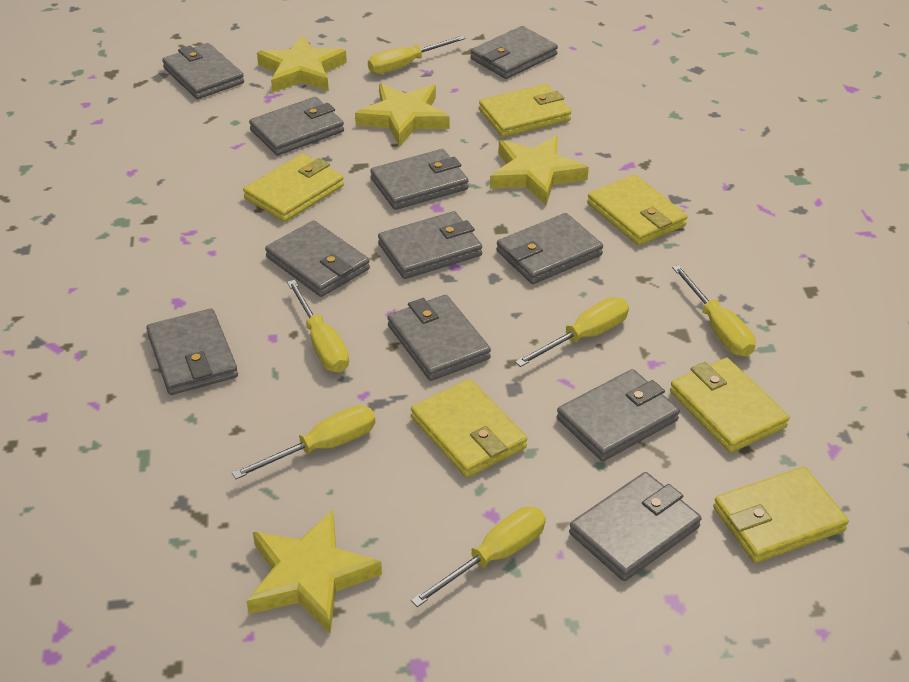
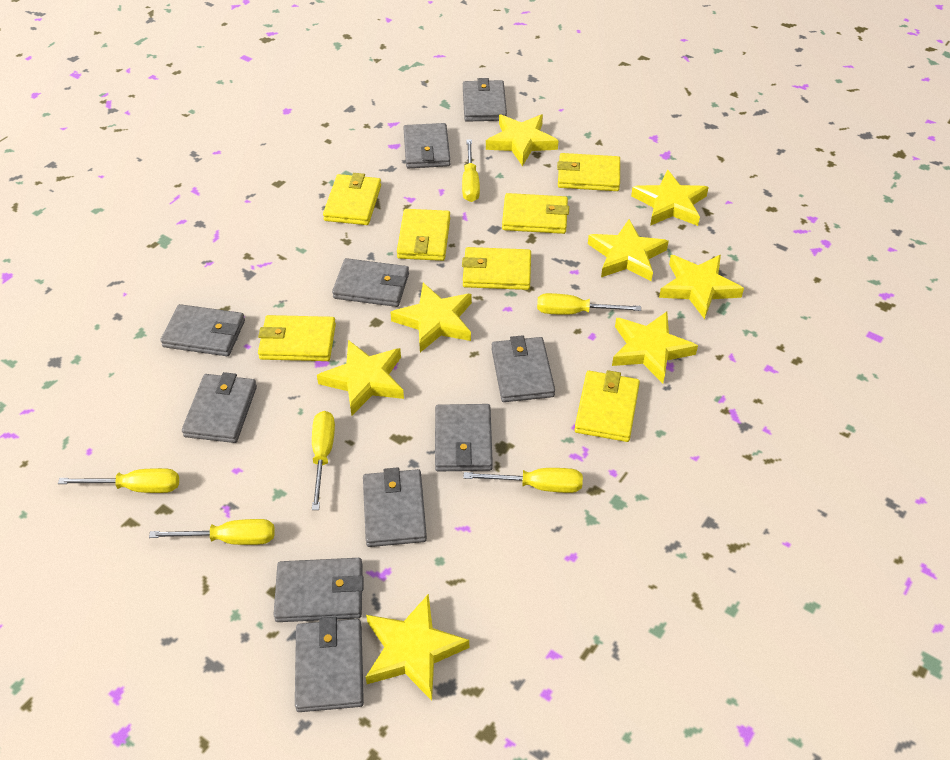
grey wallet: 11 -> 10
yellow star: 4 -> 8
yellow wallet: 6 -> 7

